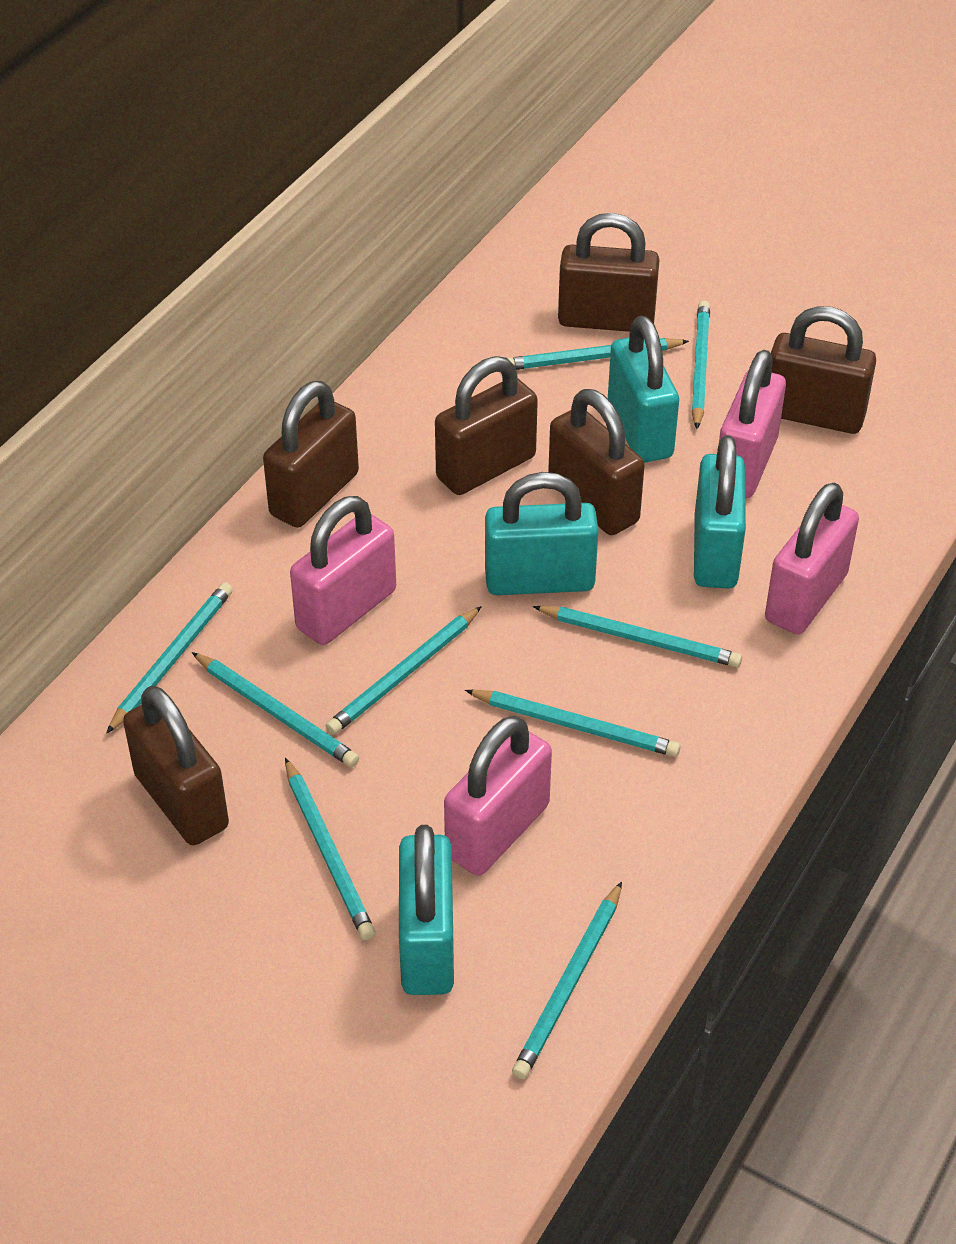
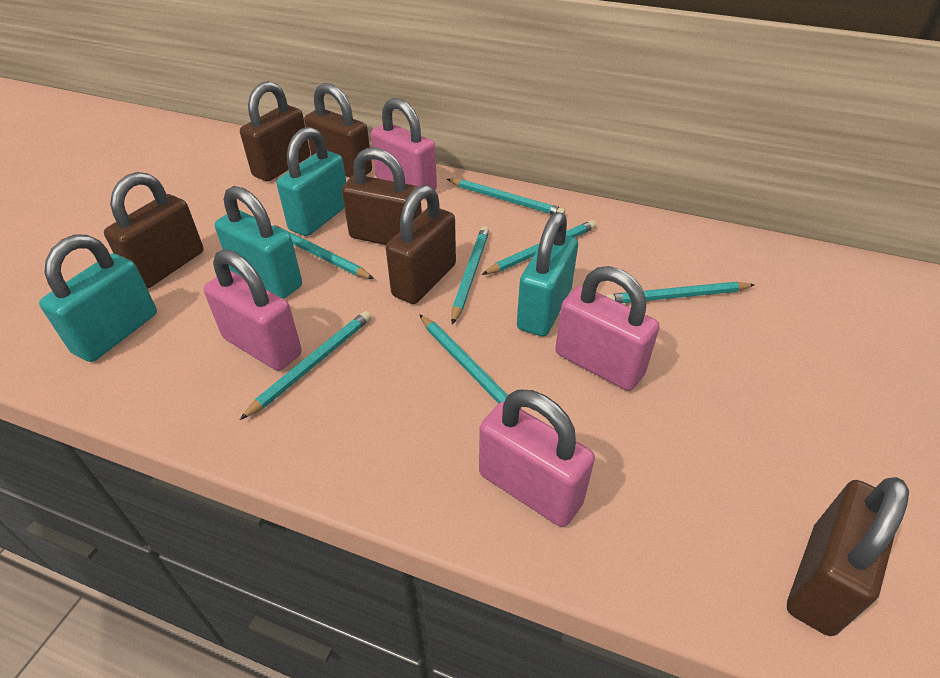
turquoise pencil: 9 -> 7

